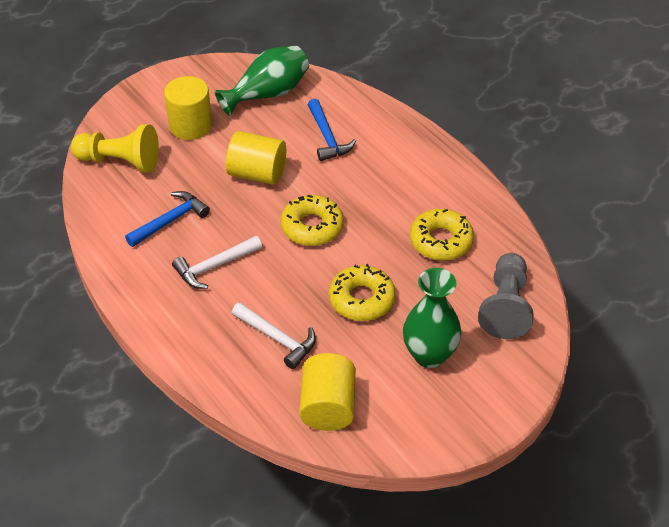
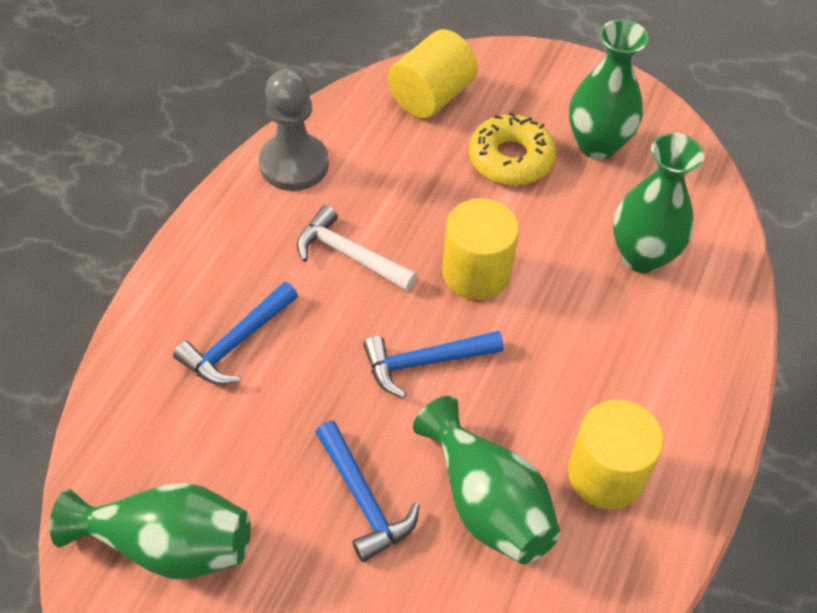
blue hammer: 2 -> 3
green vase: 2 -> 4
white hammer: 2 -> 1
yellow donut: 3 -> 1
yellow pawn: 1 -> 0

